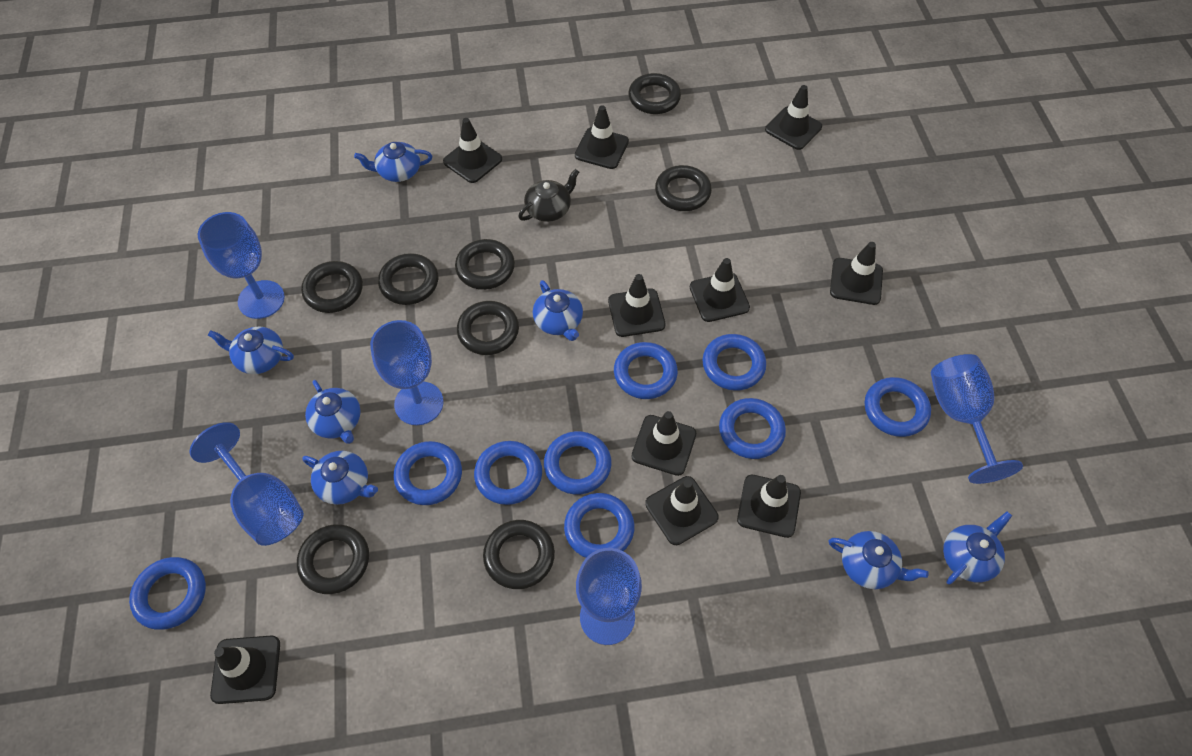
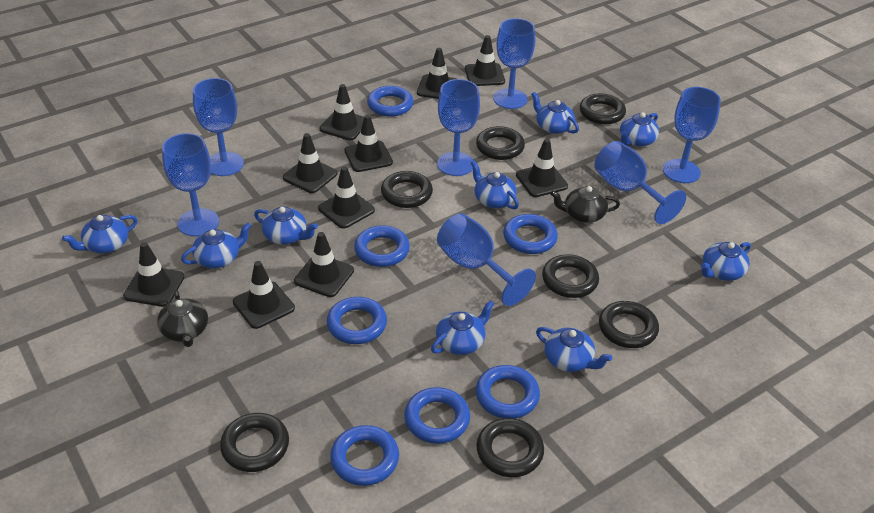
black ring: 8 -> 7
black teapot: 1 -> 2
blue goblet: 5 -> 7
blue ring: 9 -> 7
blue teapot: 7 -> 9

